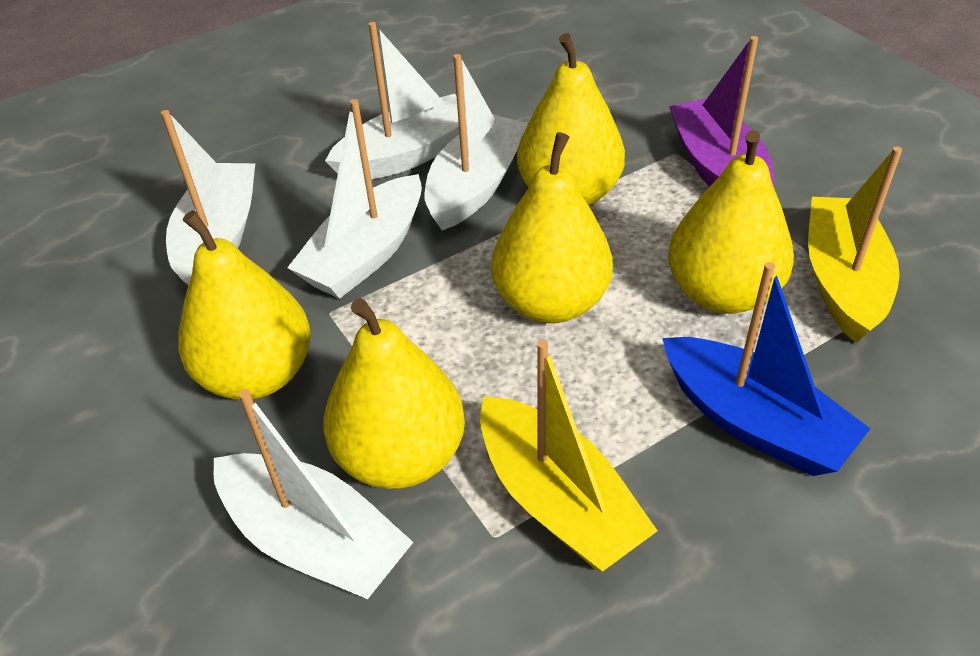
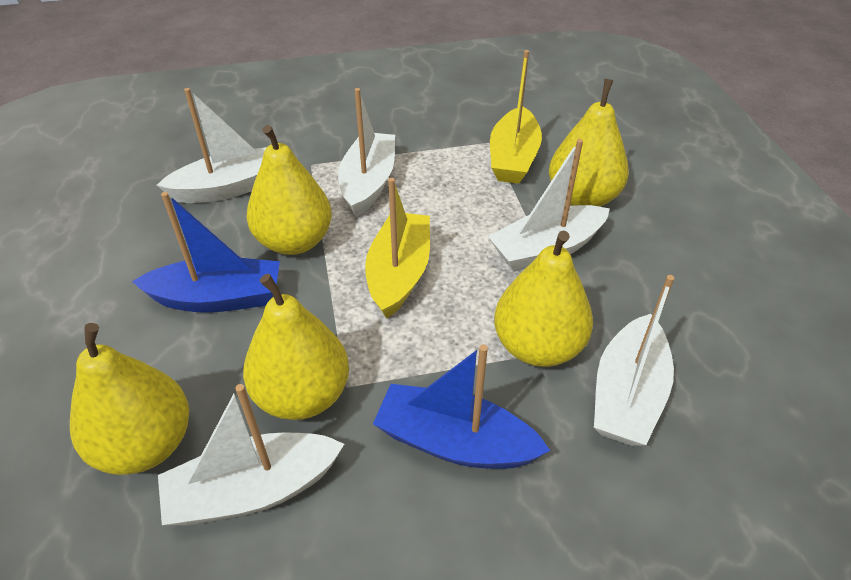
blue boat: 1 -> 2
purple boat: 1 -> 0

